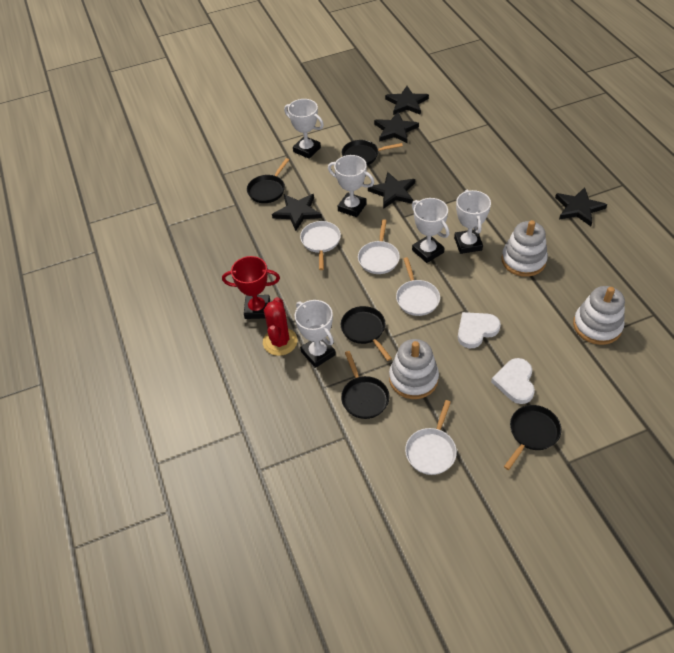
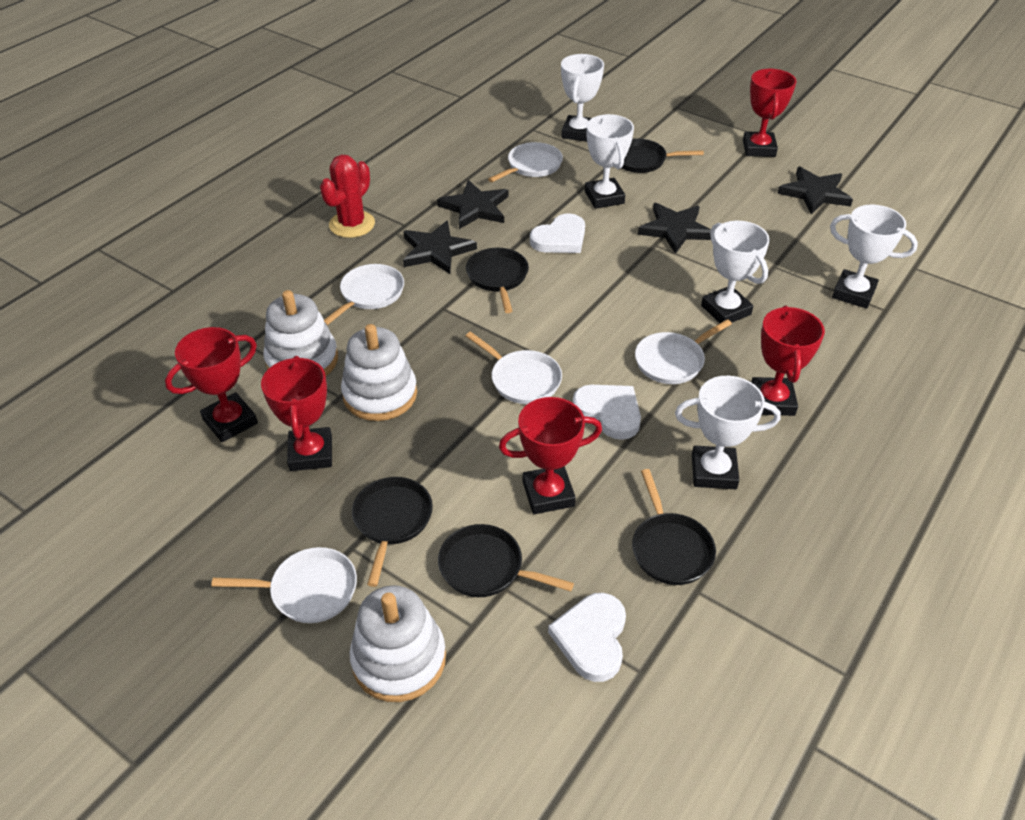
black star: 5 -> 4
red trophy: 1 -> 5
white heart: 2 -> 3
white pan: 4 -> 5

